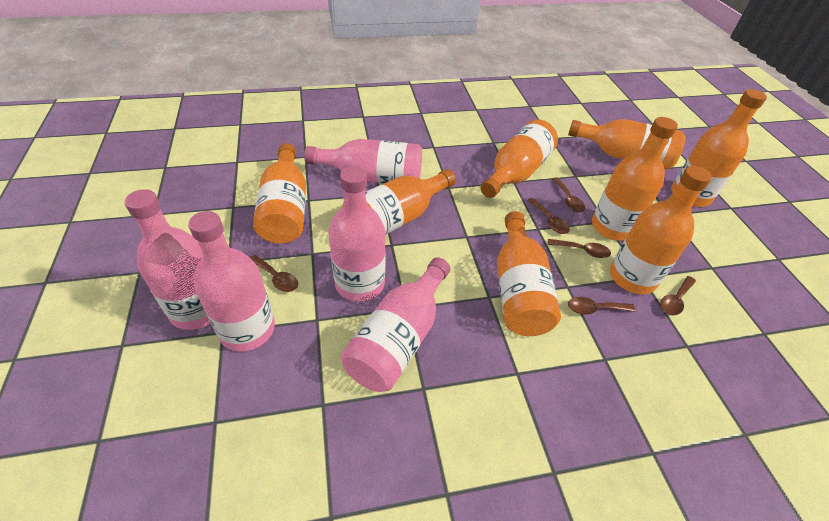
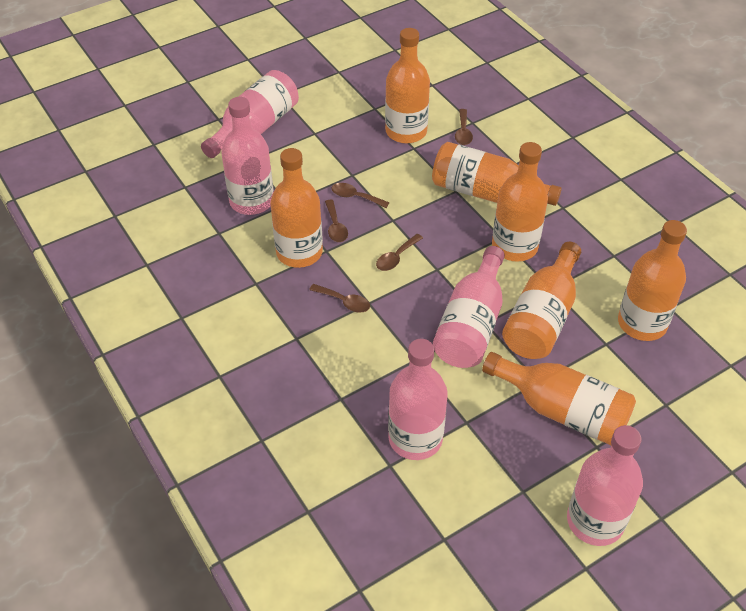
brown spoon: 6 -> 5
orange bottle: 8 -> 7

